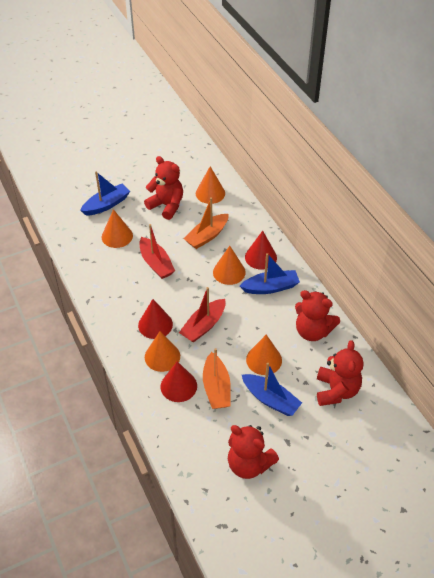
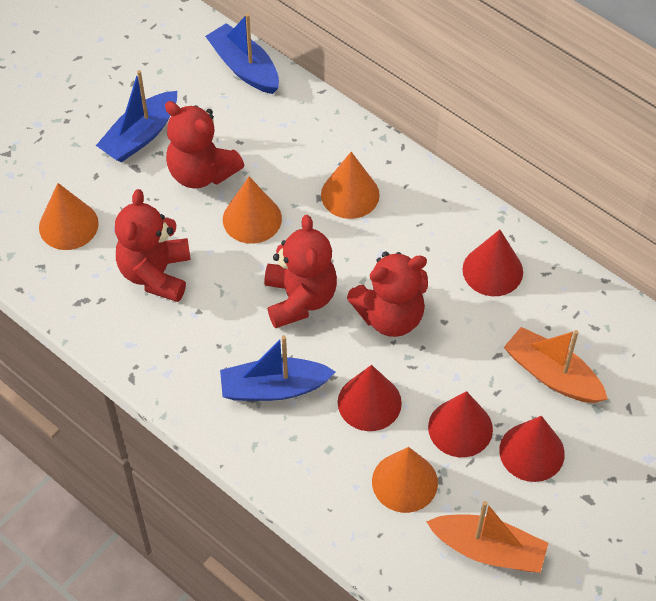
orange cone: 5 -> 4
red boat: 2 -> 0
red cone: 3 -> 4

